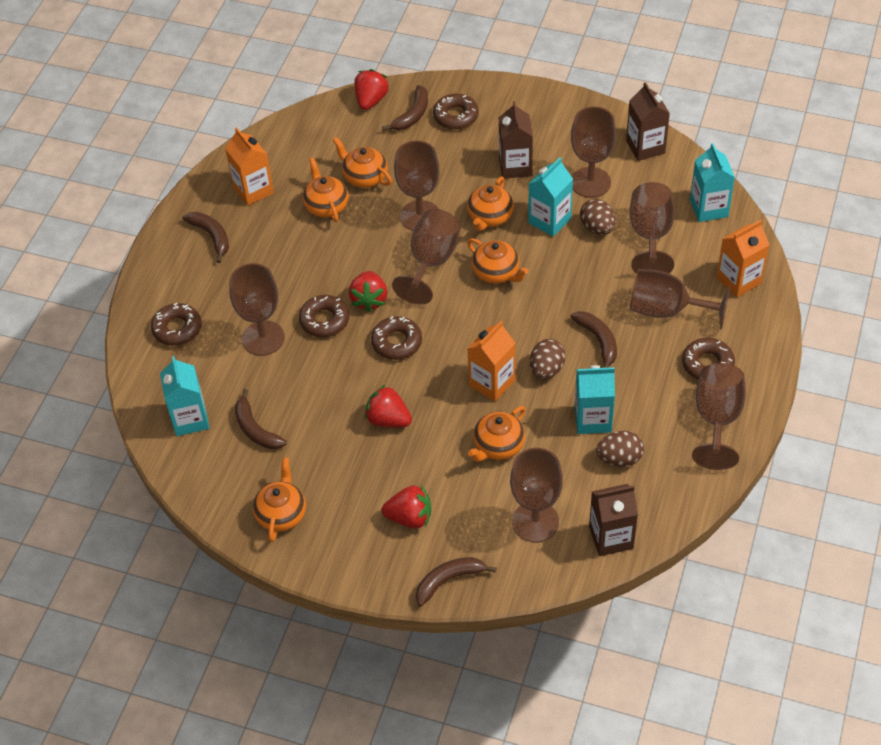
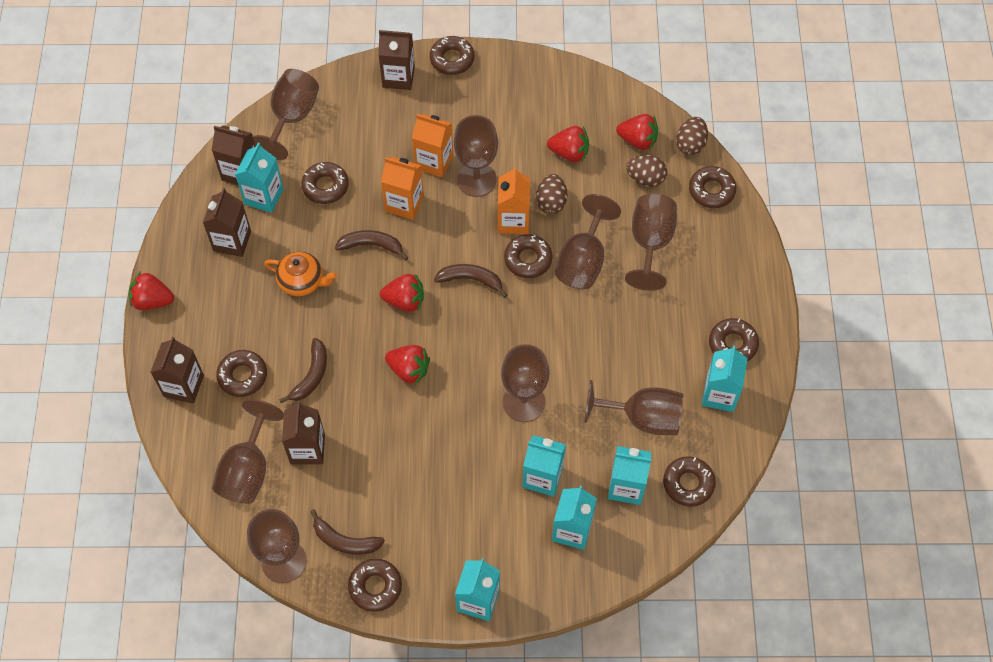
brown banana: 5 -> 4
brown carton: 3 -> 5
brown donut: 5 -> 8
orange teapot: 6 -> 1
red strawberry: 4 -> 5
turquoise carton: 4 -> 6

